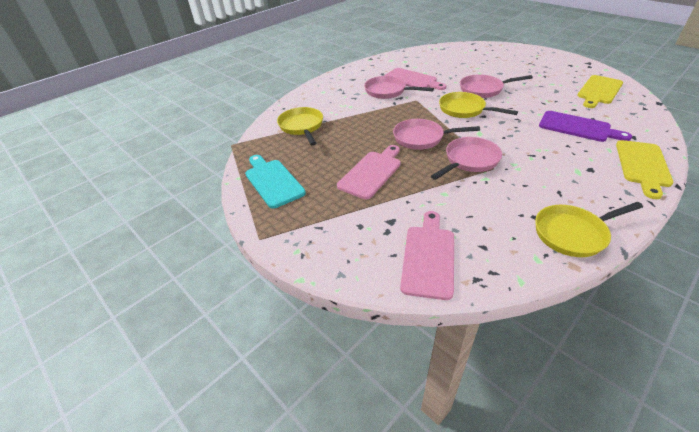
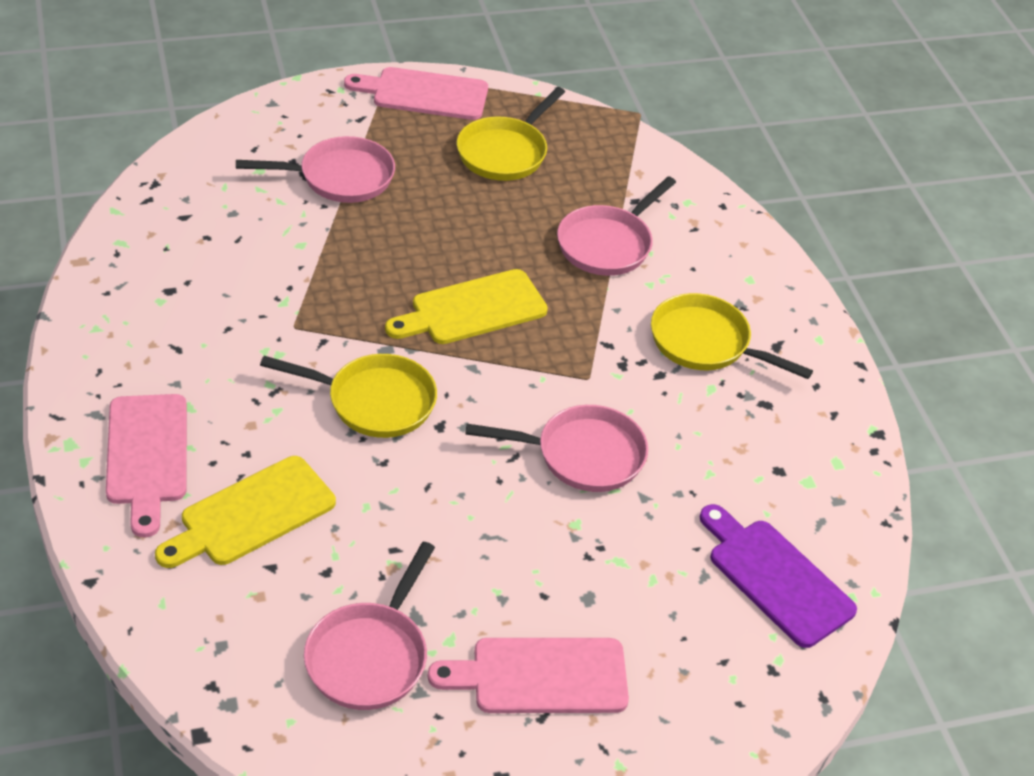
turquoise cutting board: 1 -> 0

